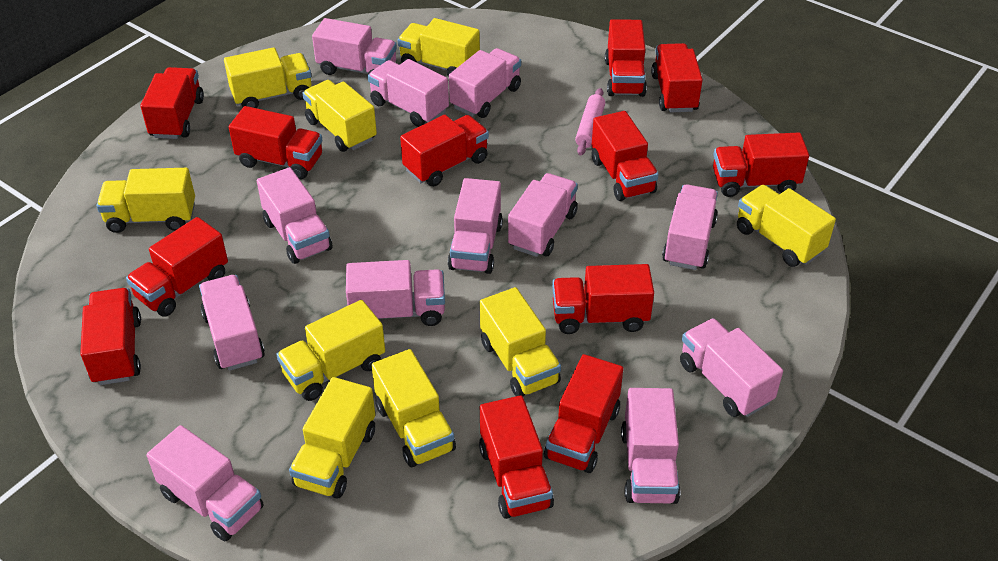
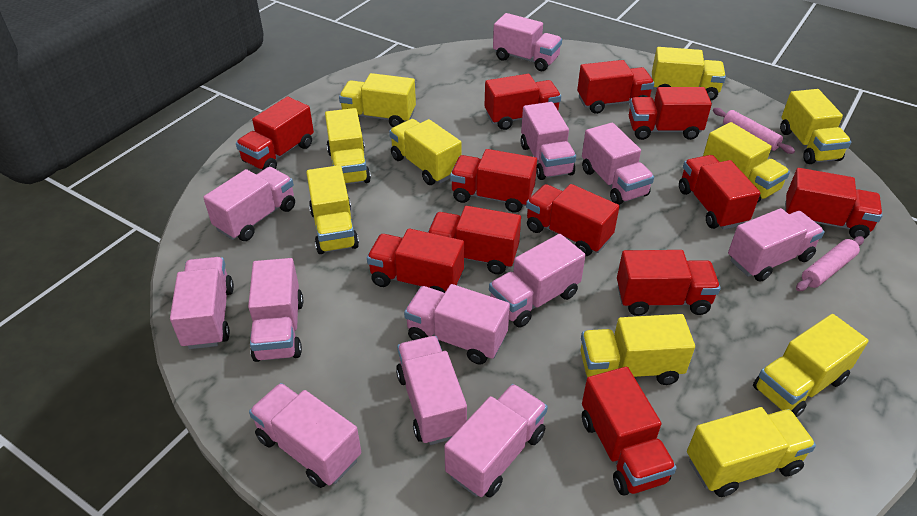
pink rolling pin: 1 -> 2
yellow truck: 9 -> 10

